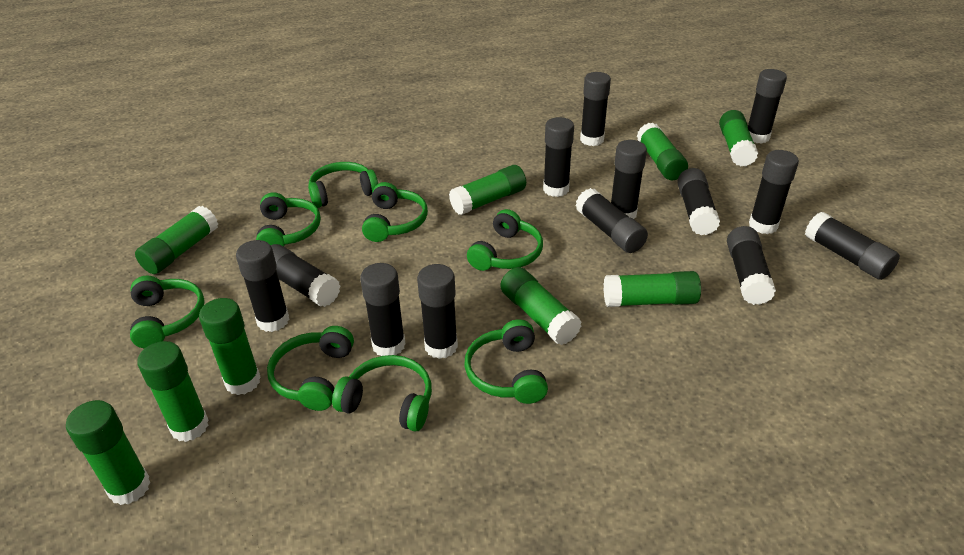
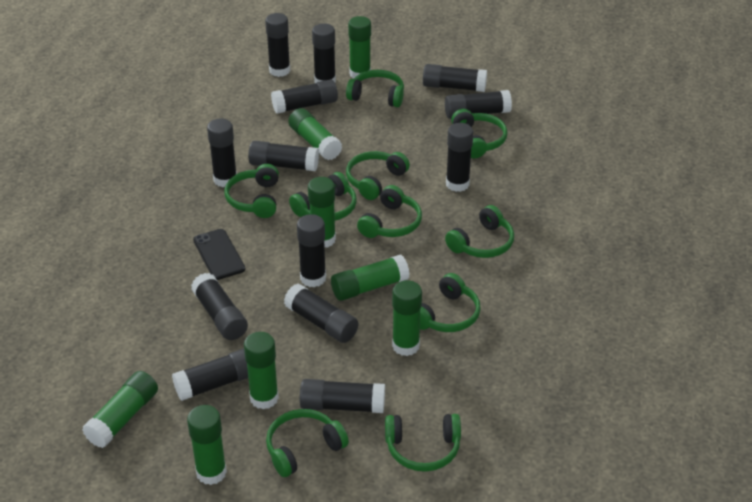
black phone: 0 -> 1
green glue stick: 9 -> 8
green headphones: 8 -> 10

